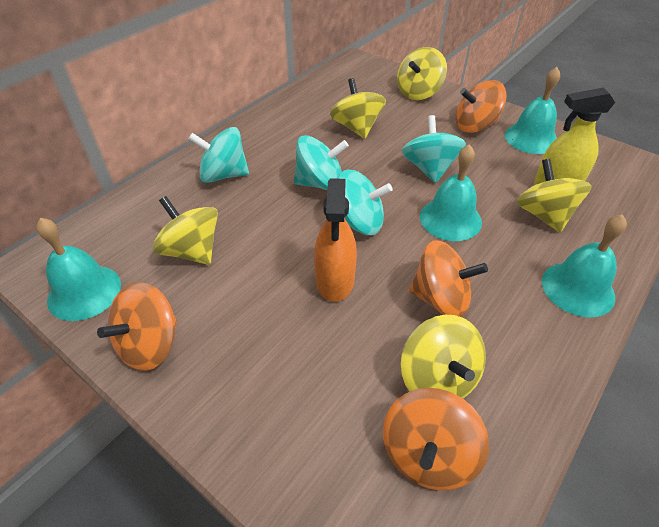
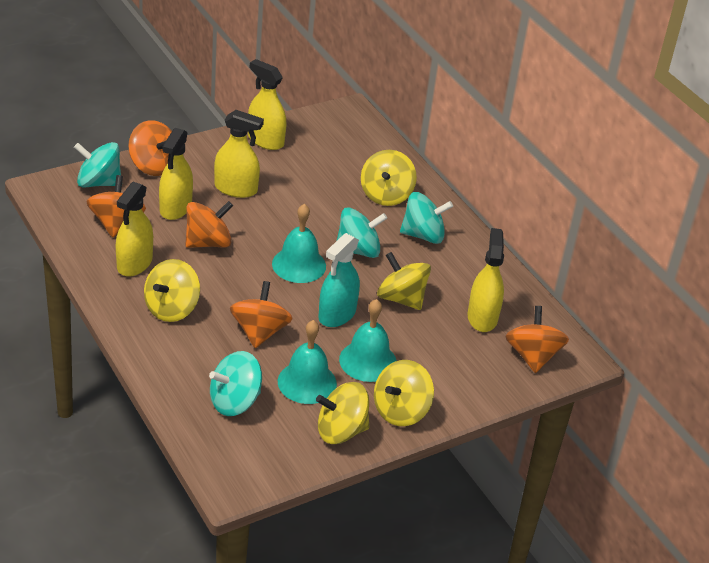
orange spinning top: 4 -> 5
orange spray bottle: 1 -> 0
turquoise bell: 4 -> 3
turquoise spray bottle: 0 -> 1
yellow spray bottle: 1 -> 5

